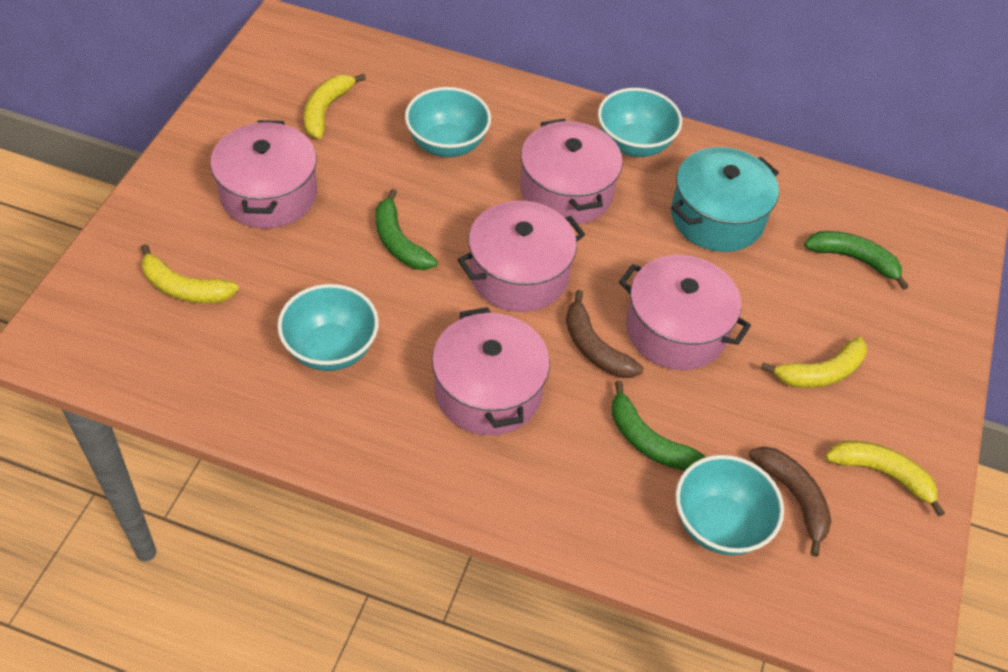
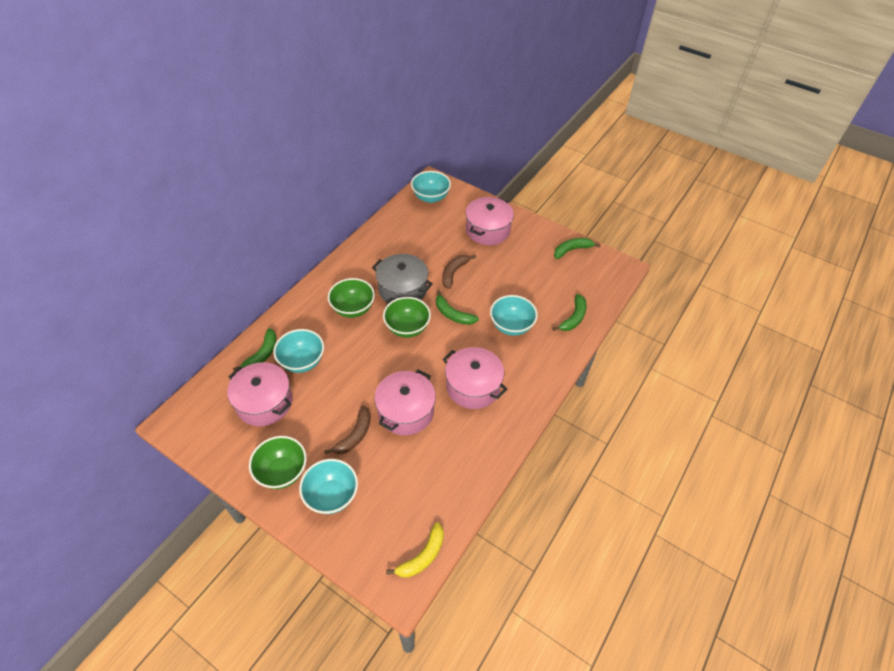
green banana: 3 -> 4
green bowl: 0 -> 3
grey pot: 0 -> 1
pink pot: 5 -> 4
turquoise pot: 1 -> 0
yellow banana: 4 -> 1

